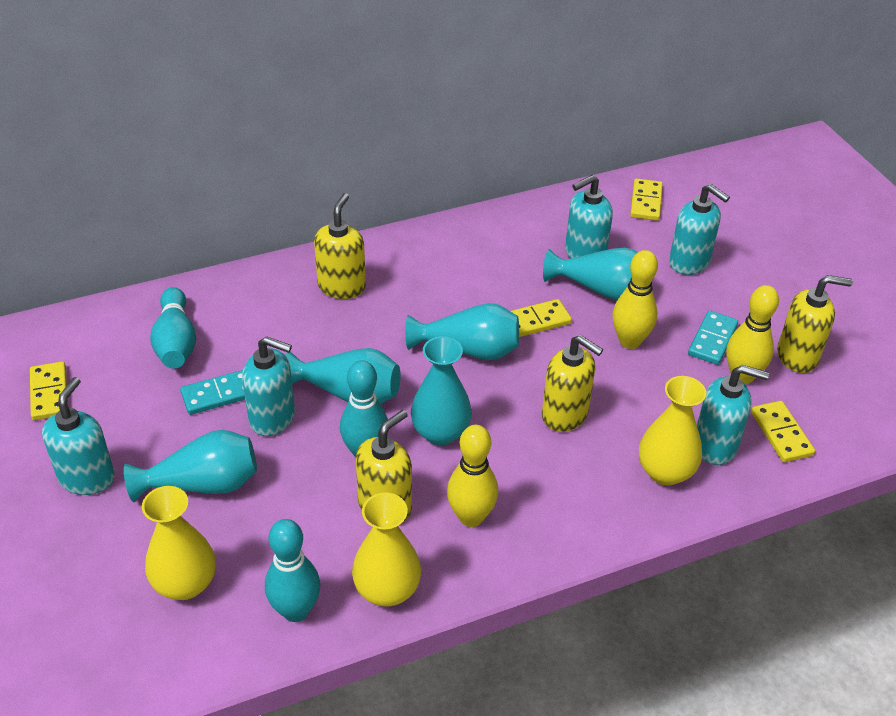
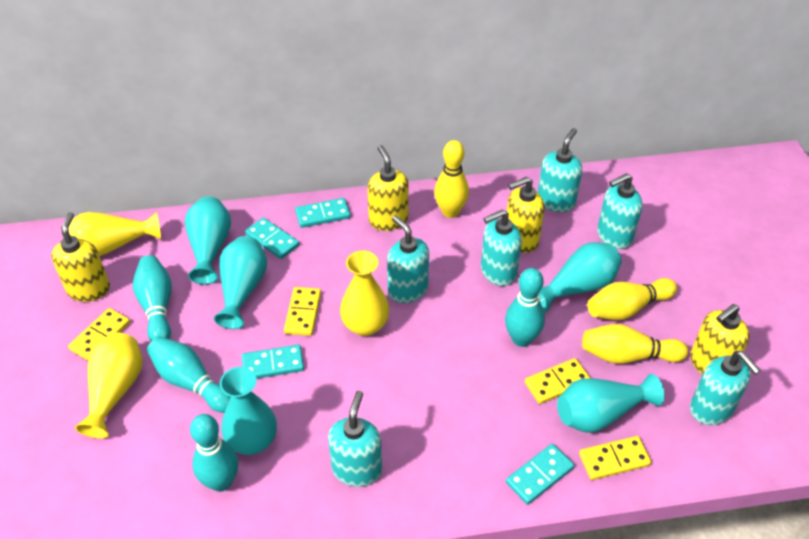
turquoise bowling pin: 3 -> 4
turquoise domino: 2 -> 4
turquoise soap dispenser: 5 -> 6

